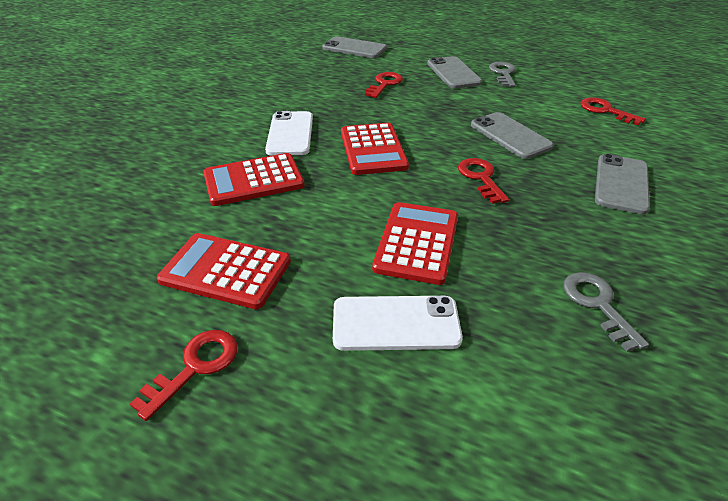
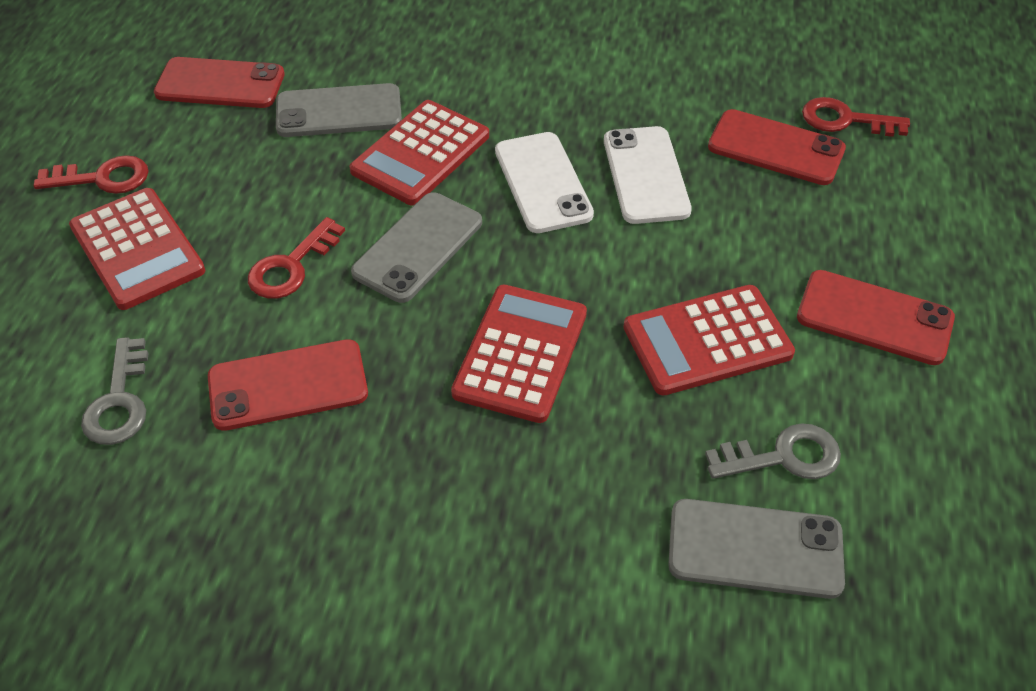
grey phone: 4 -> 3
red key: 4 -> 3
red phone: 0 -> 4

